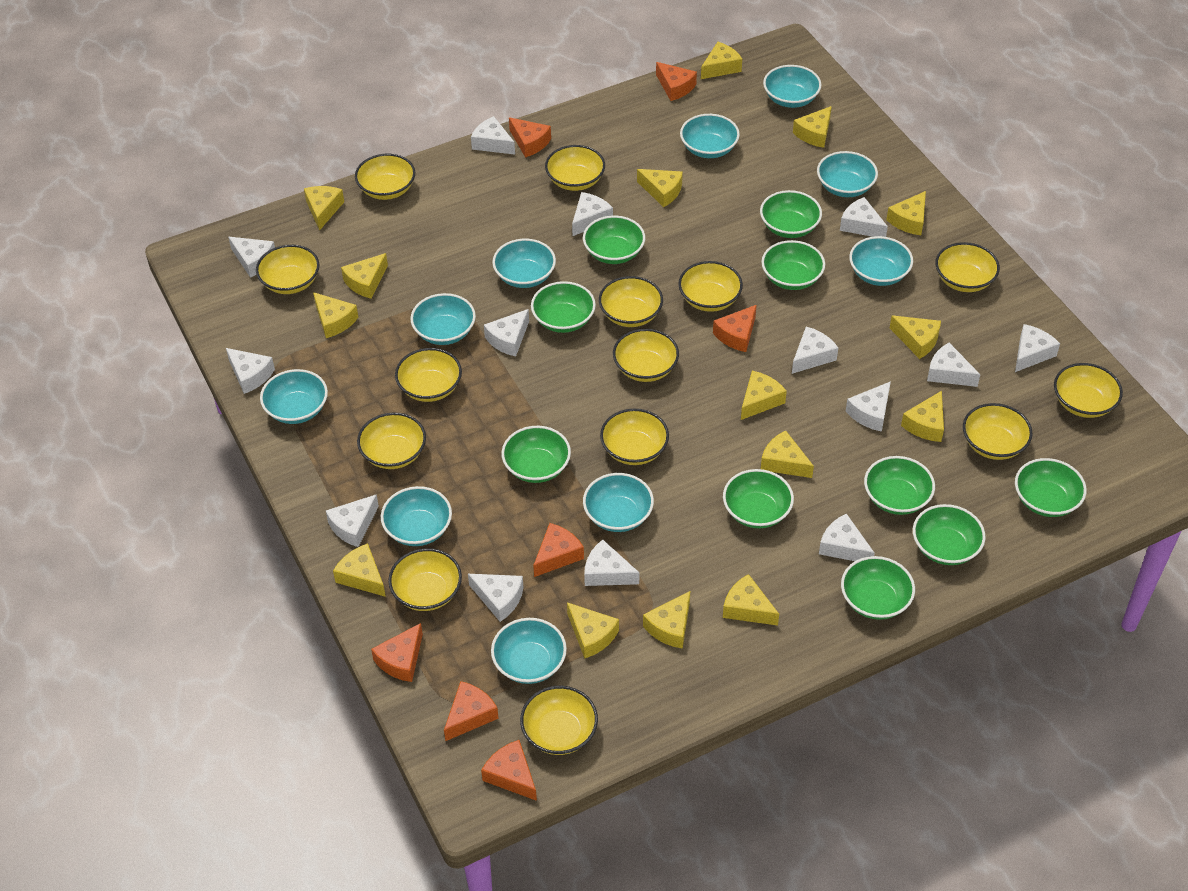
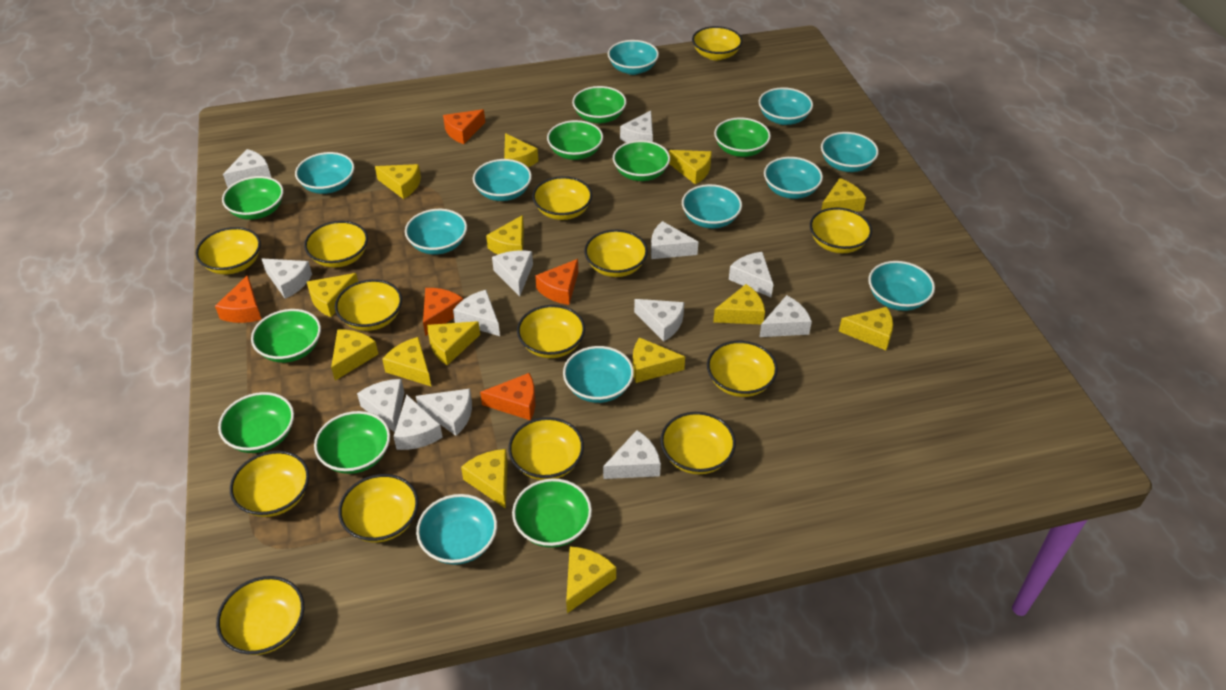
green bowl: 10 -> 9
orange cheese: 7 -> 5
turquoise bowl: 10 -> 11
white cheese: 14 -> 13
yellow cheese: 15 -> 14

